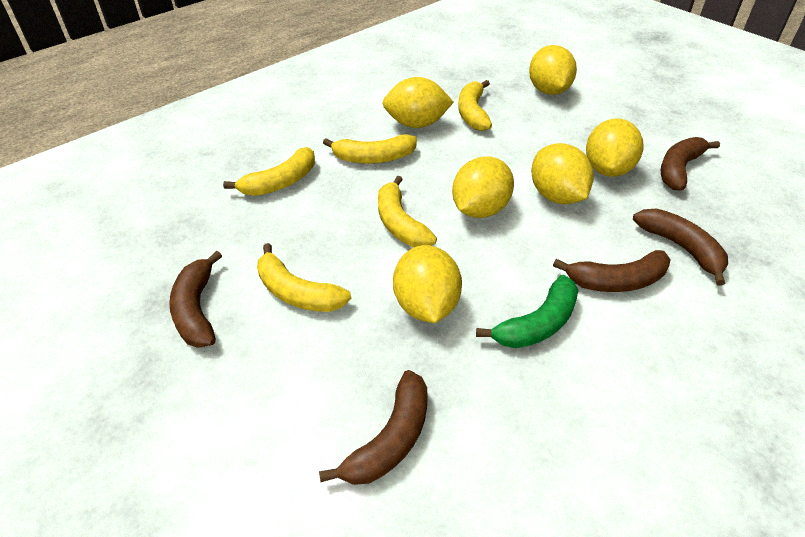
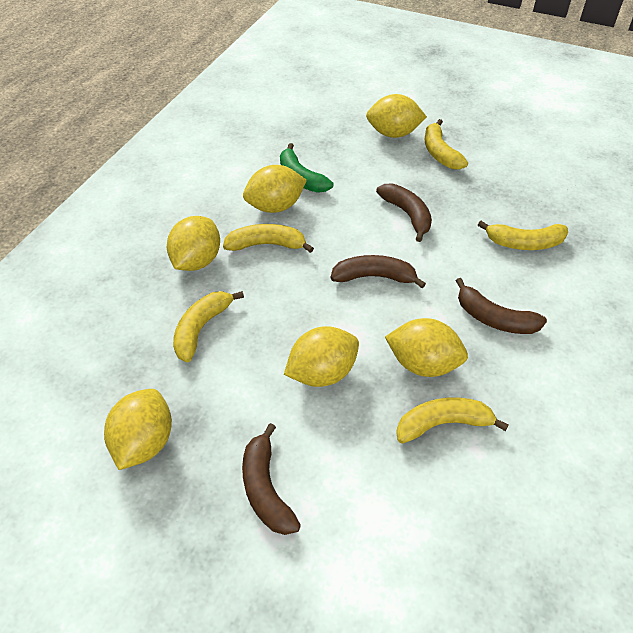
brown banana: 5 -> 4

